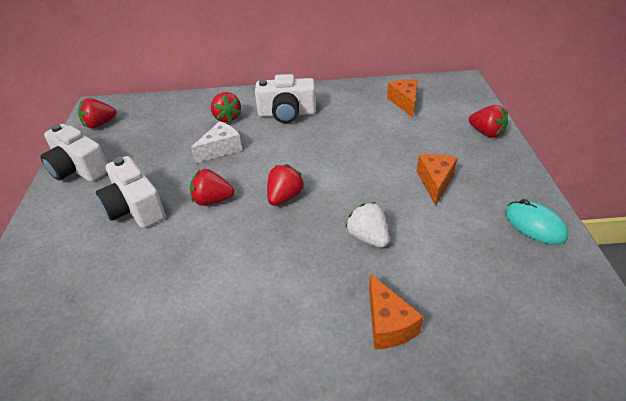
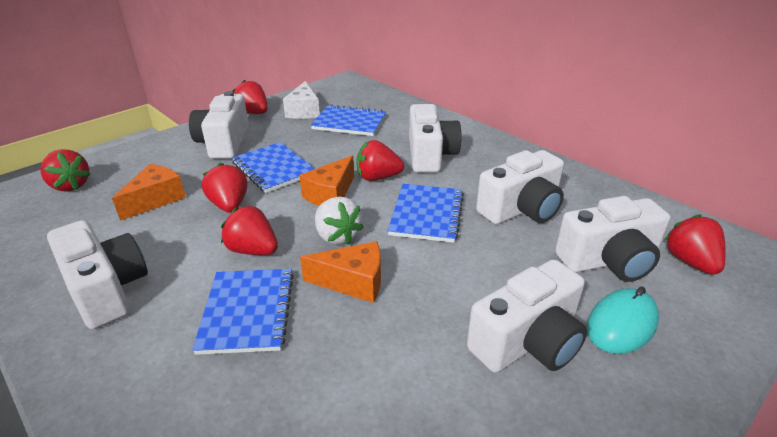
blue notebook: 0 -> 4
red strawberry: 5 -> 6
white camera: 3 -> 6

